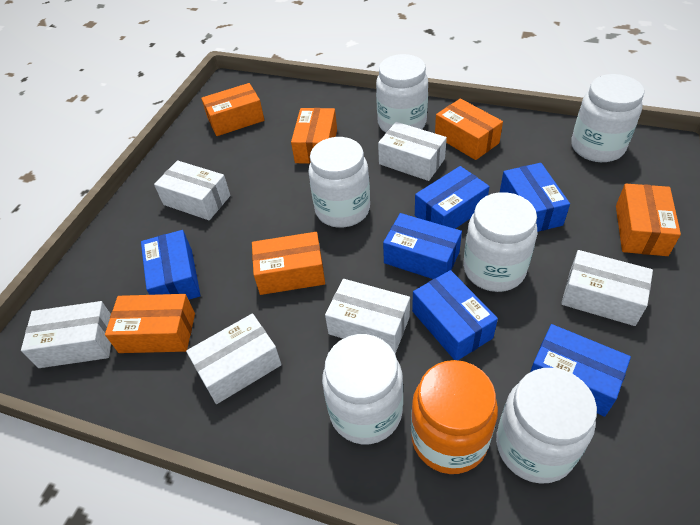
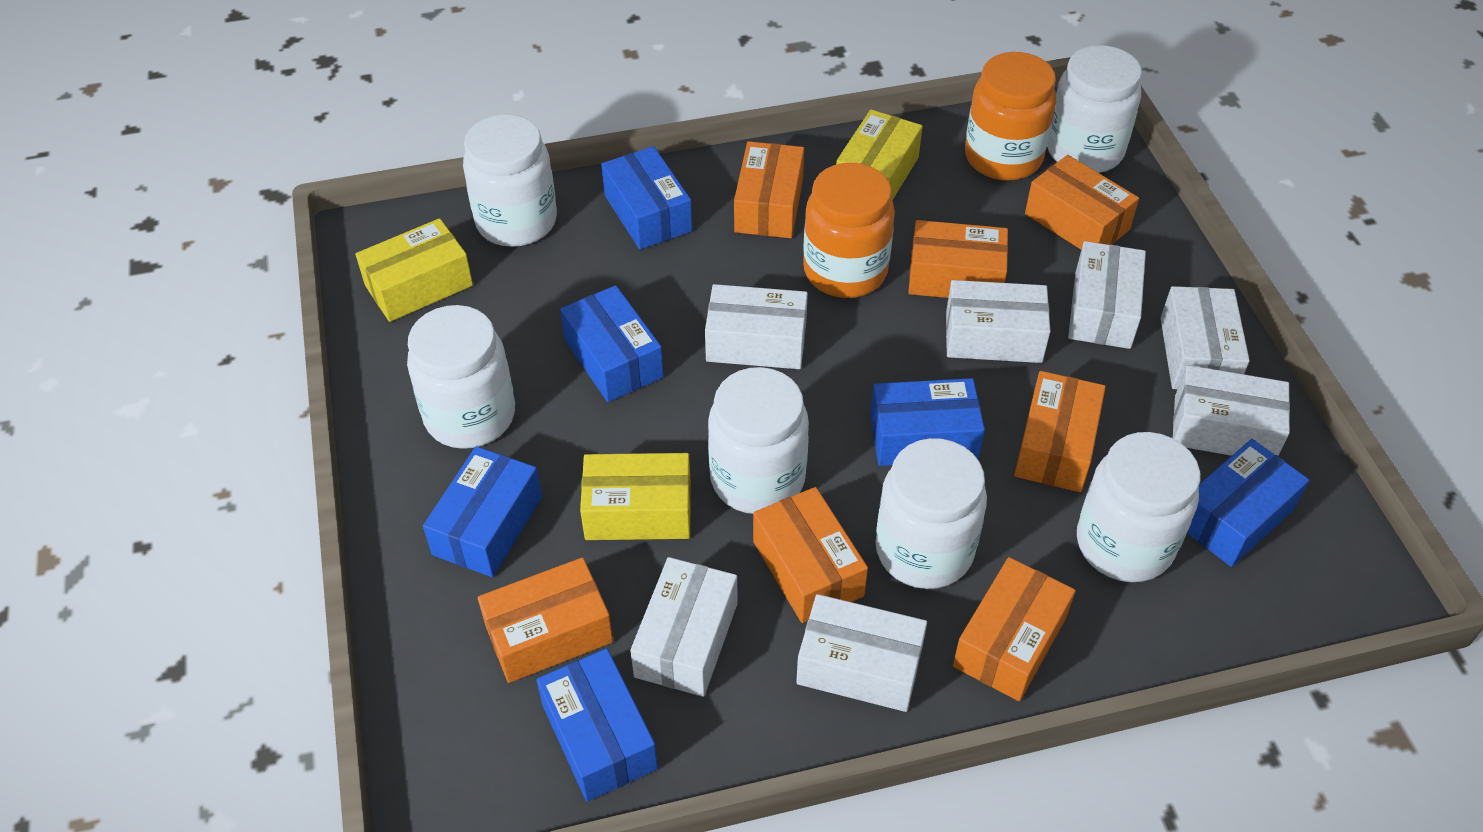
orange box: 6 -> 7
orange jar: 1 -> 2
white box: 6 -> 7
yellow box: 0 -> 3

